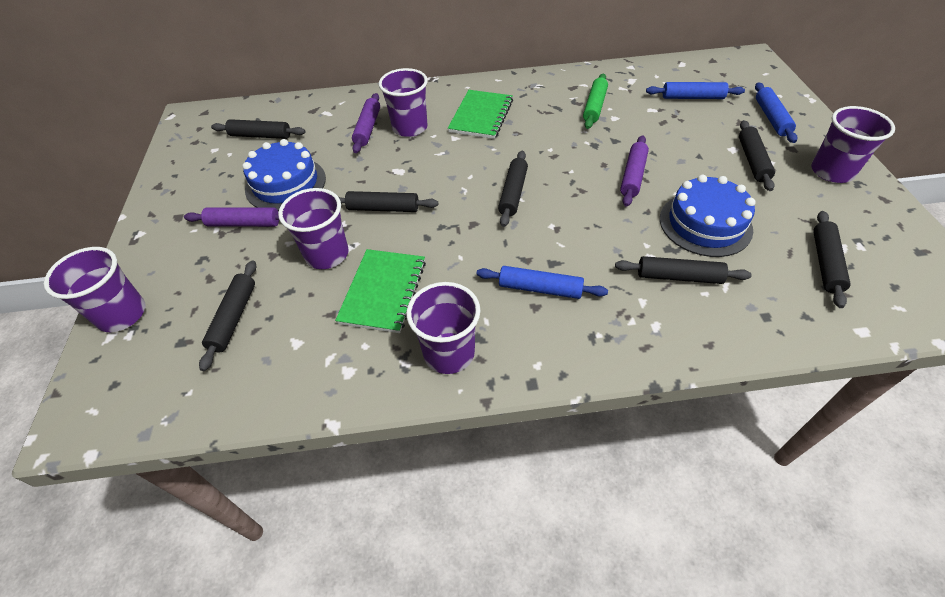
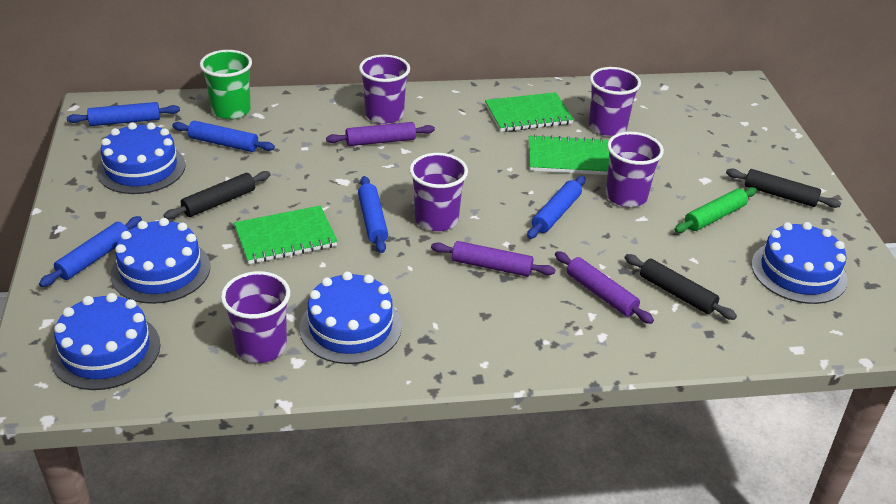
black rolling pin: 7 -> 3
blue cake: 2 -> 5
blue rolling pin: 3 -> 5
green cup: 0 -> 1
green notebook: 2 -> 3

